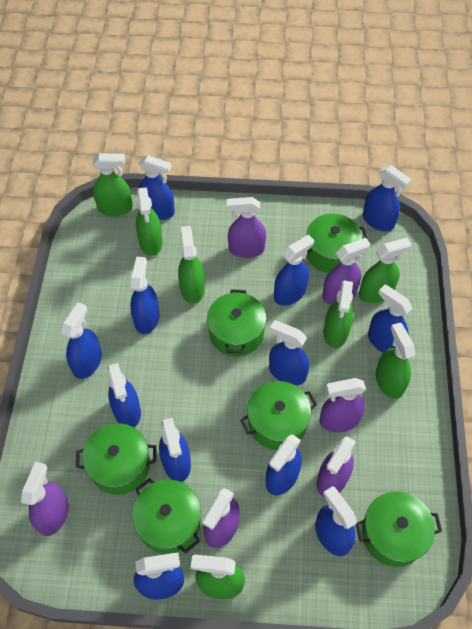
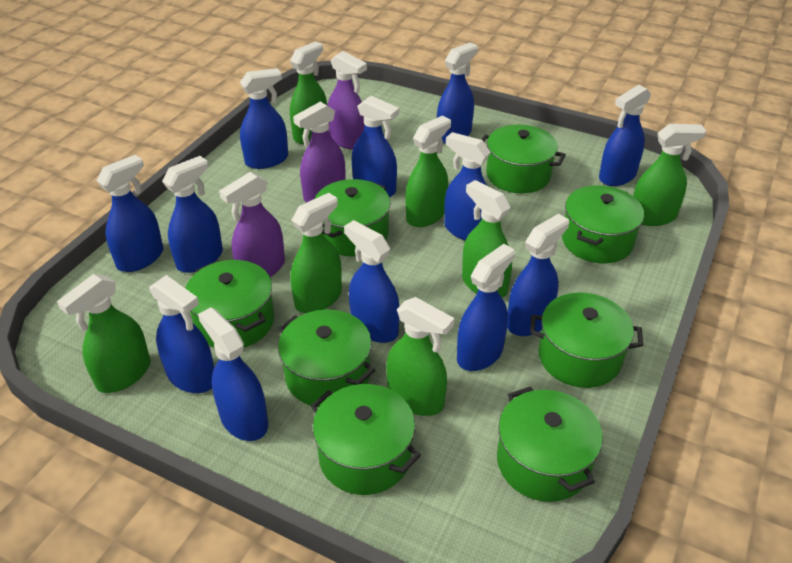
green pot: 6 -> 8
purple spray bottle: 6 -> 3

